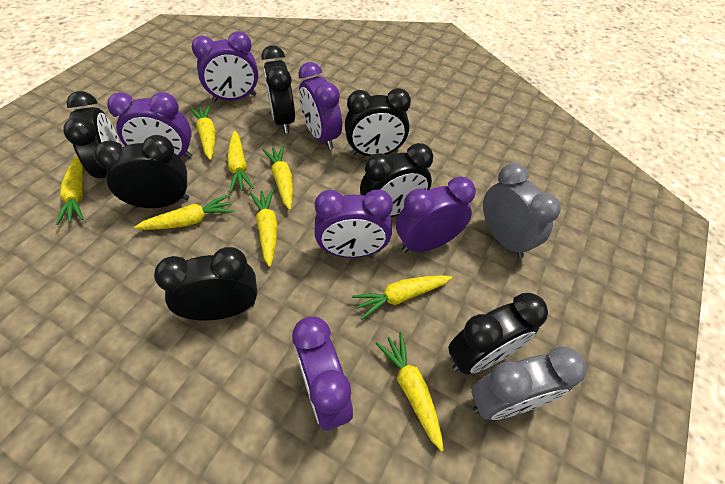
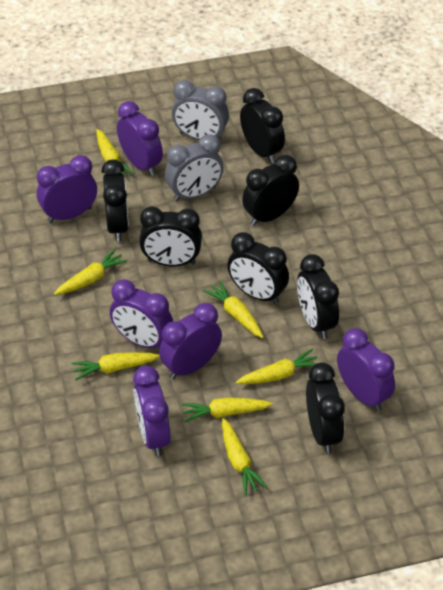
yellow carrot: 8 -> 7

